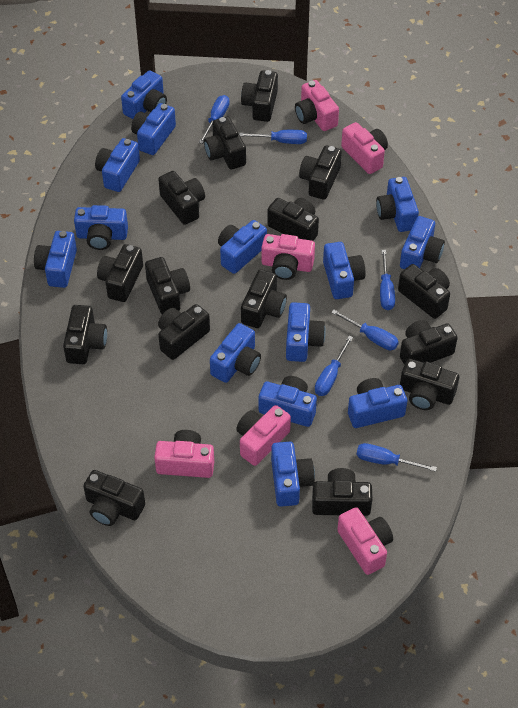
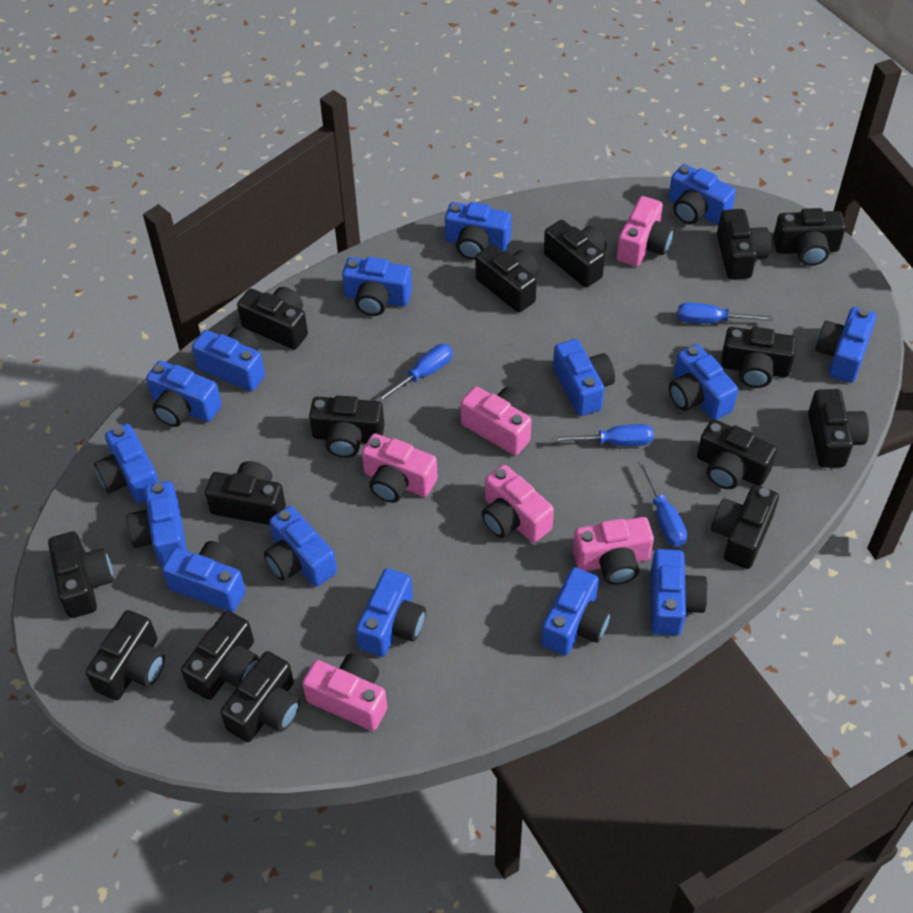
blue camera: 14 -> 15
blue screwdriver: 6 -> 4

